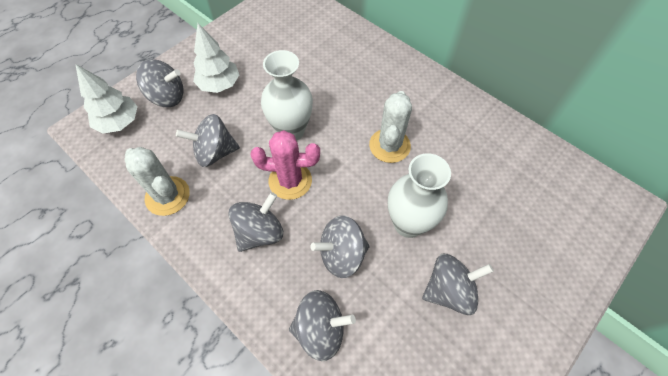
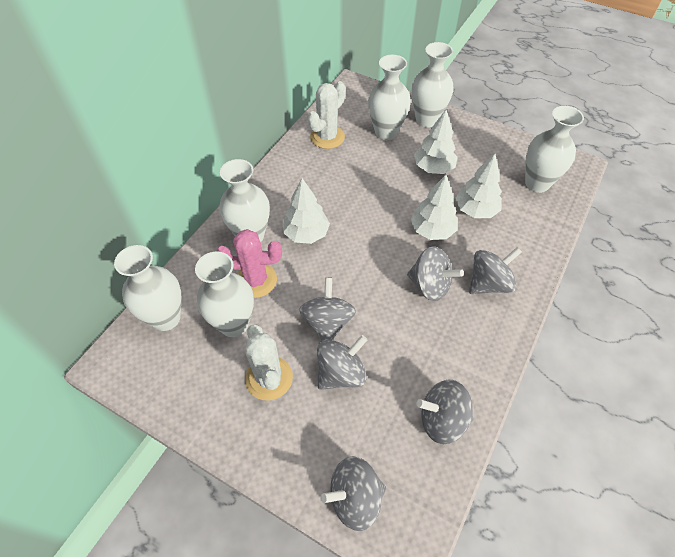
white tree: 2 -> 4
white vase: 2 -> 6

